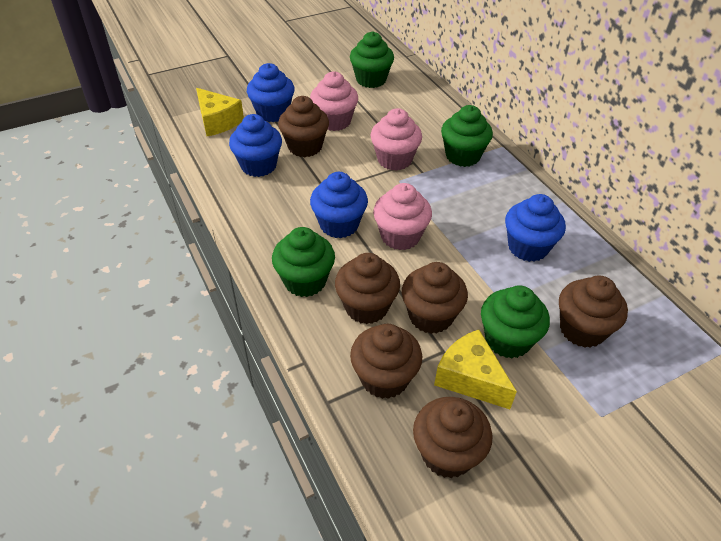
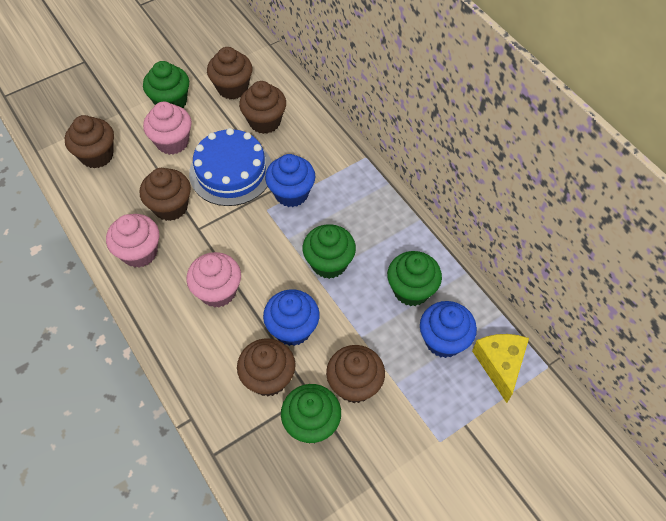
blue cake: 0 -> 1
blue cupcake: 4 -> 3
yellow cheese: 2 -> 1

